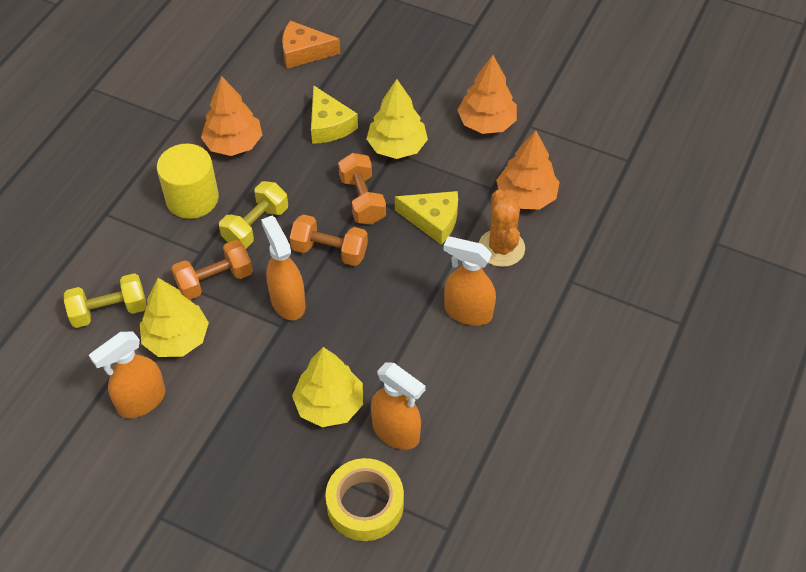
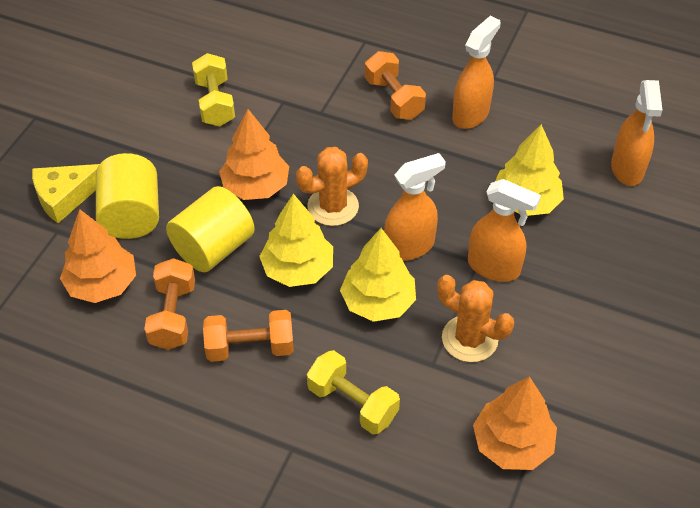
orange cactus: 1 -> 2
orange cheese: 1 -> 0
yellow cheese: 2 -> 1
yellow cylinder: 1 -> 2
yellow tape: 1 -> 0

